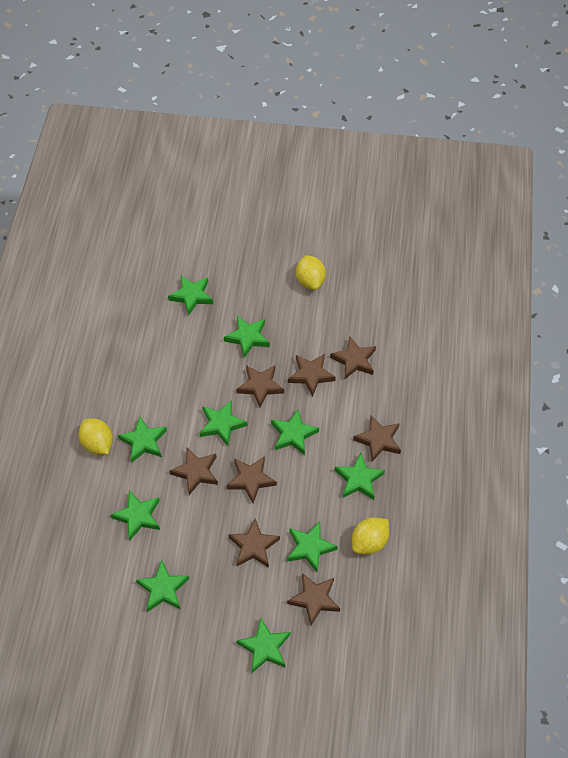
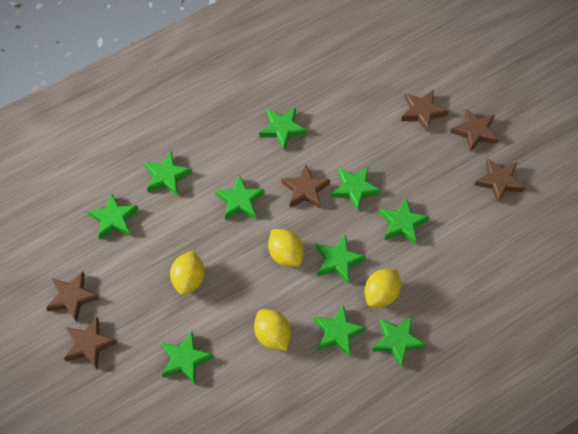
brown star: 8 -> 6
yellow lemon: 3 -> 4

